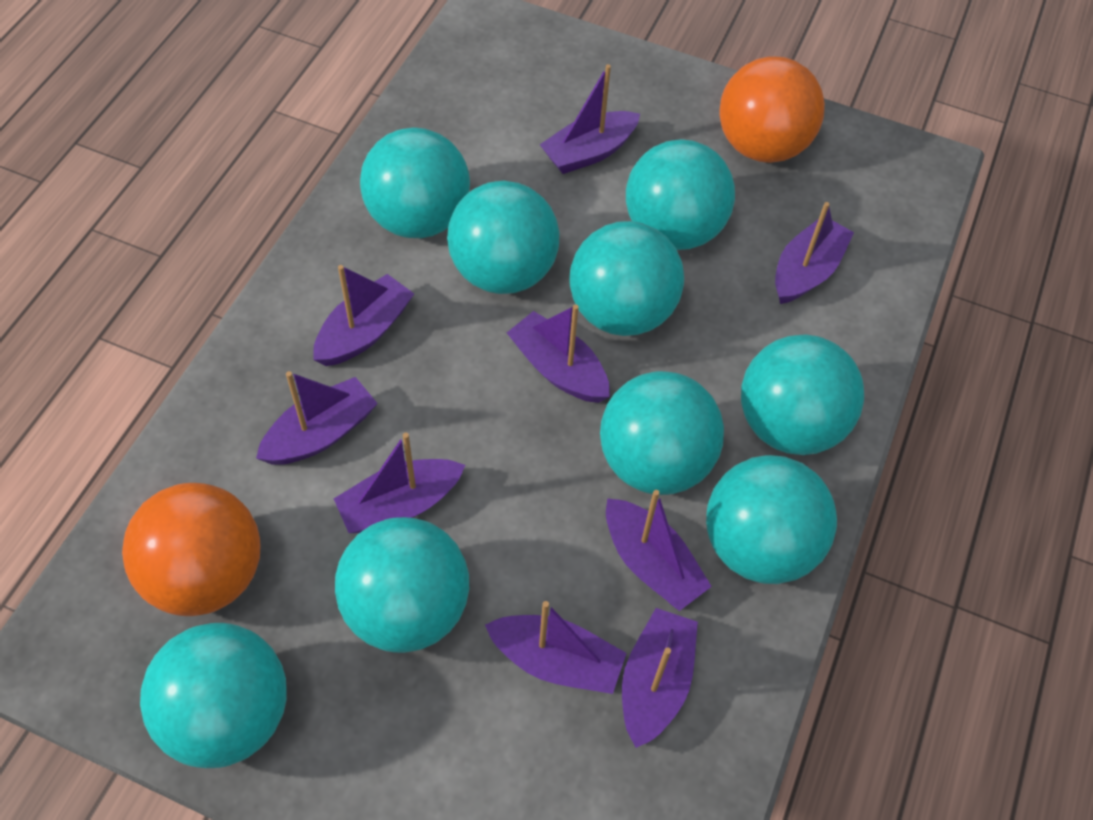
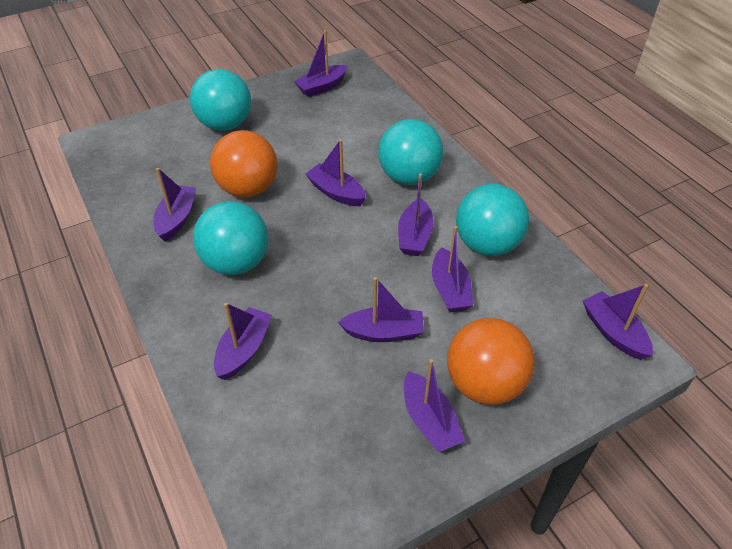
turquoise ball: 9 -> 4

